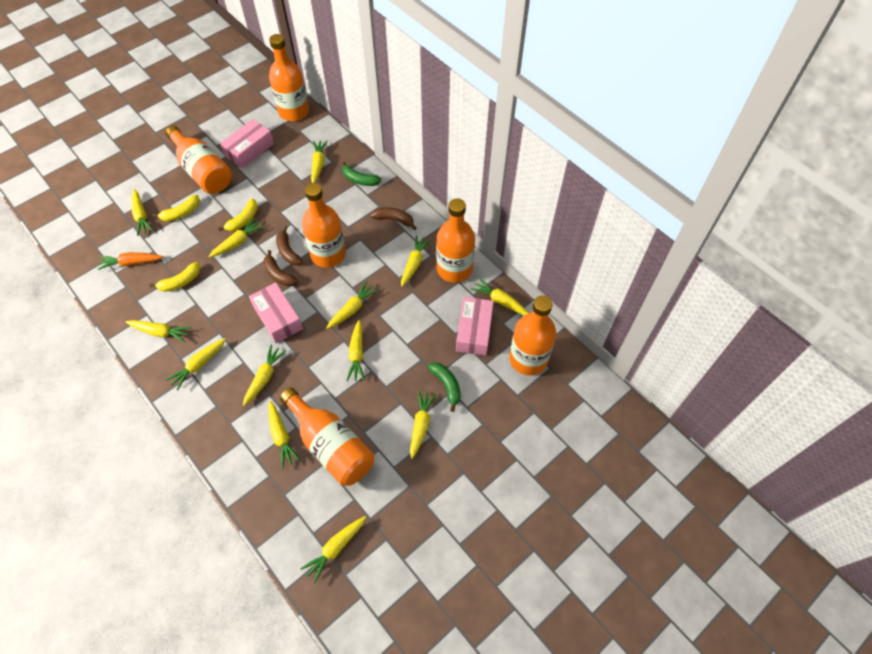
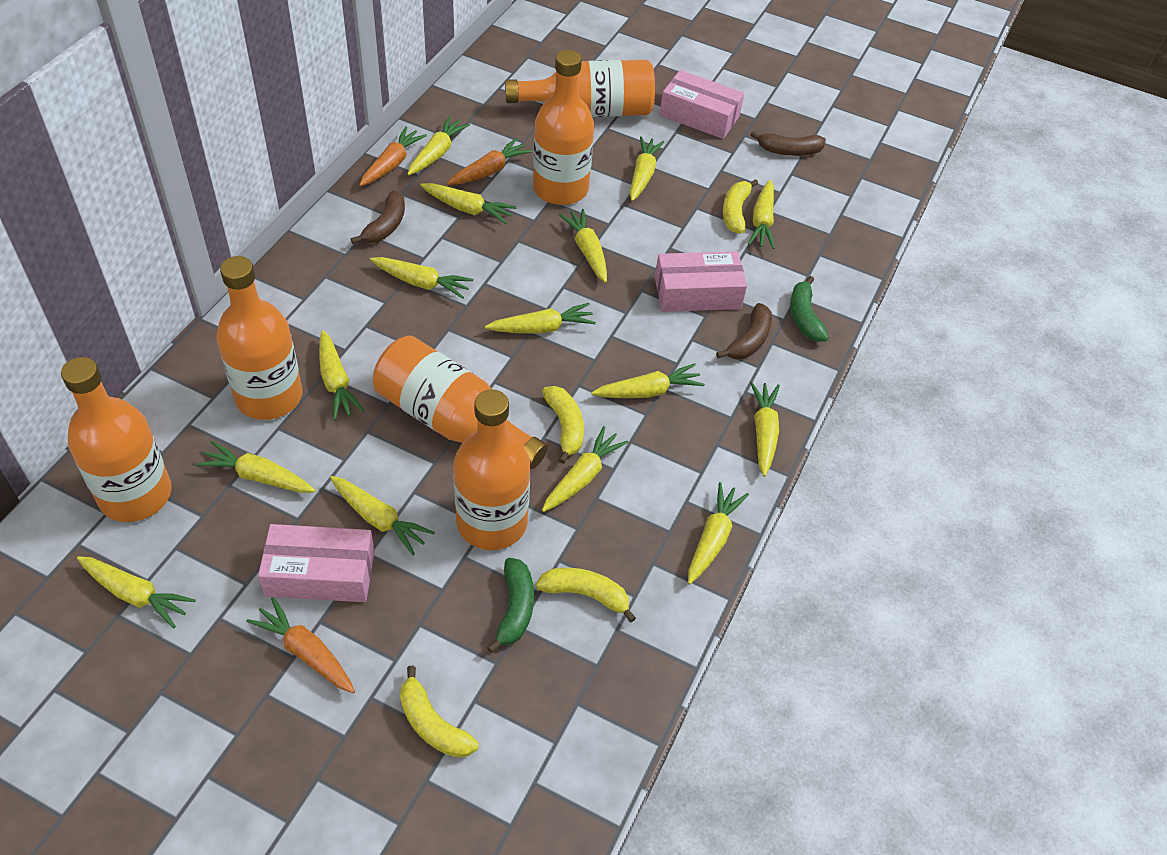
orange carrot: 1 -> 3
yellow banana: 3 -> 4
yellow carrot: 13 -> 15

